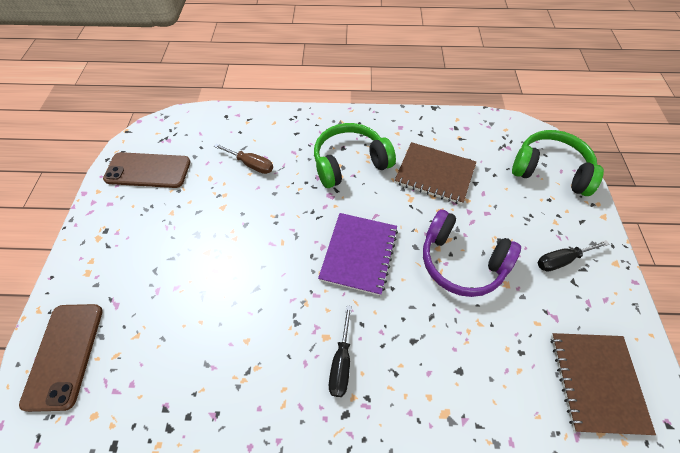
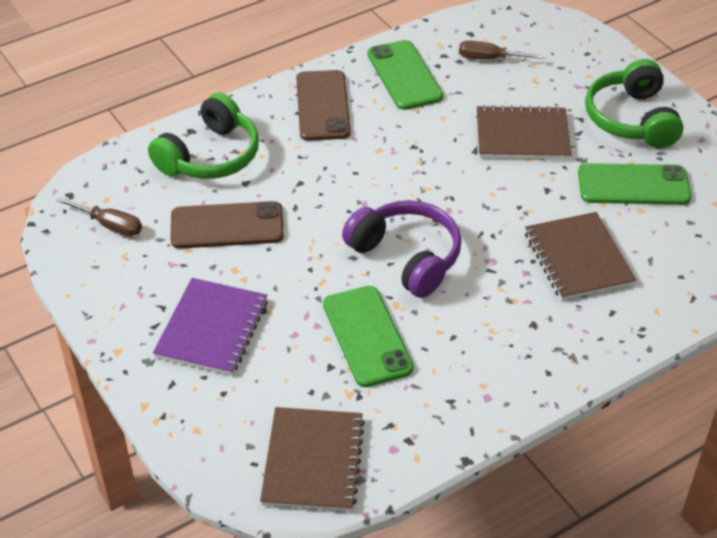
black screwdriver: 2 -> 0
brown notebook: 2 -> 3
brown screwdriver: 1 -> 2
green phone: 0 -> 3

